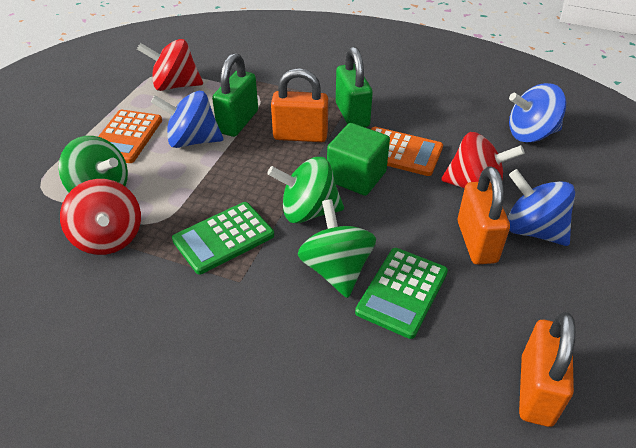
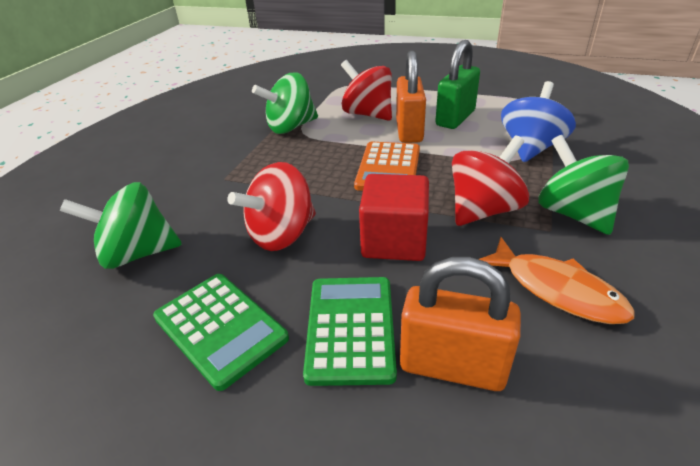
blue spinning top: 3 -> 1
green cube: 1 -> 0
green padlock: 2 -> 1
orange calculator: 2 -> 1
orange fish: 0 -> 1
orange padlock: 3 -> 2
red cube: 0 -> 1

